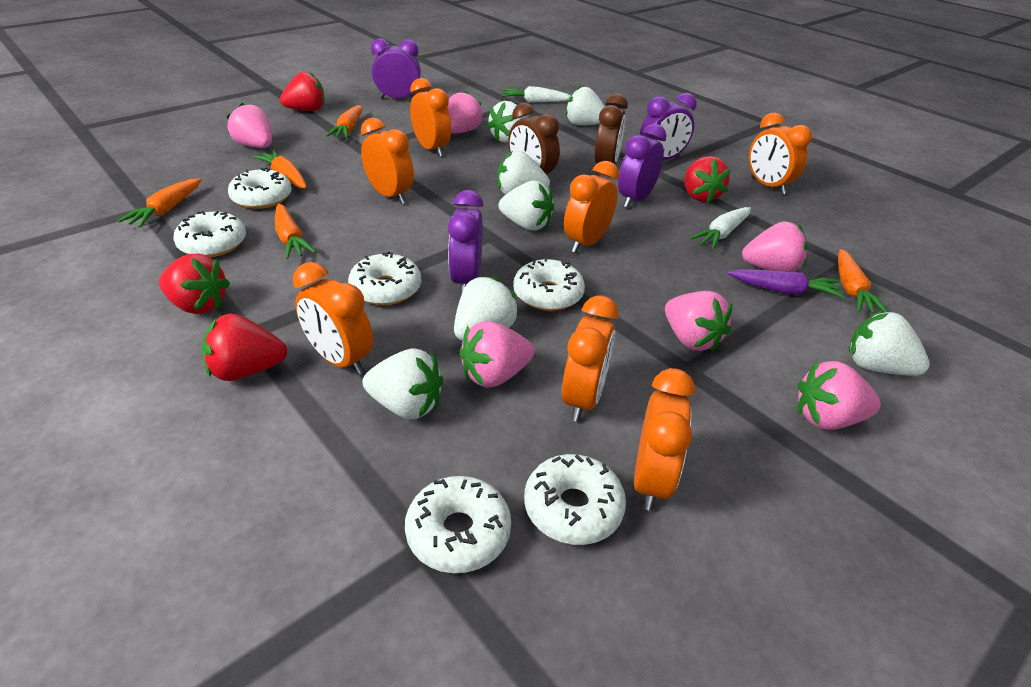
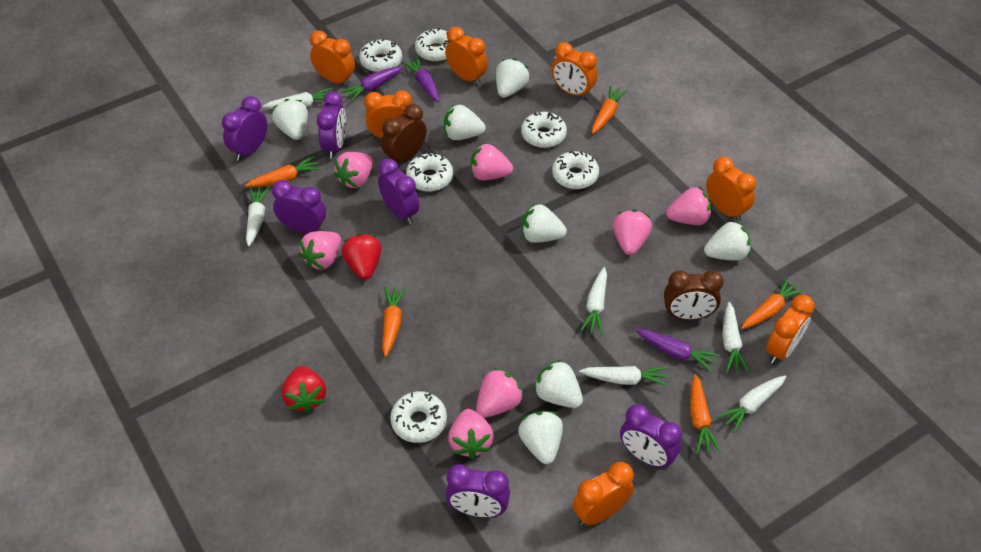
pink strawberry: 6 -> 7
purple carrot: 1 -> 3
purple clock: 4 -> 6
red strawberry: 4 -> 2
white carrot: 2 -> 6

